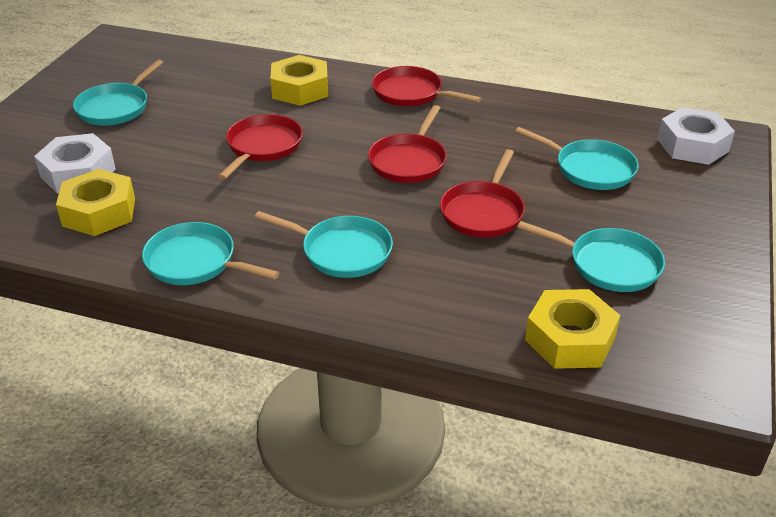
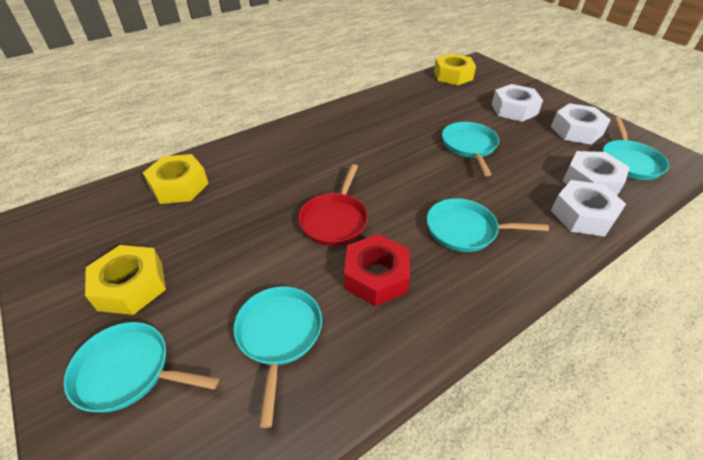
red nut: 0 -> 1
red pan: 4 -> 1
white nut: 2 -> 4

